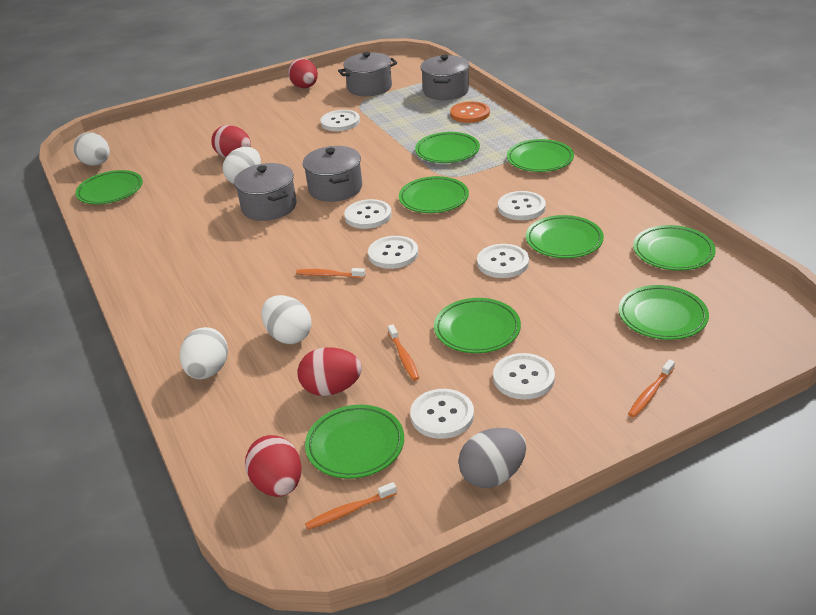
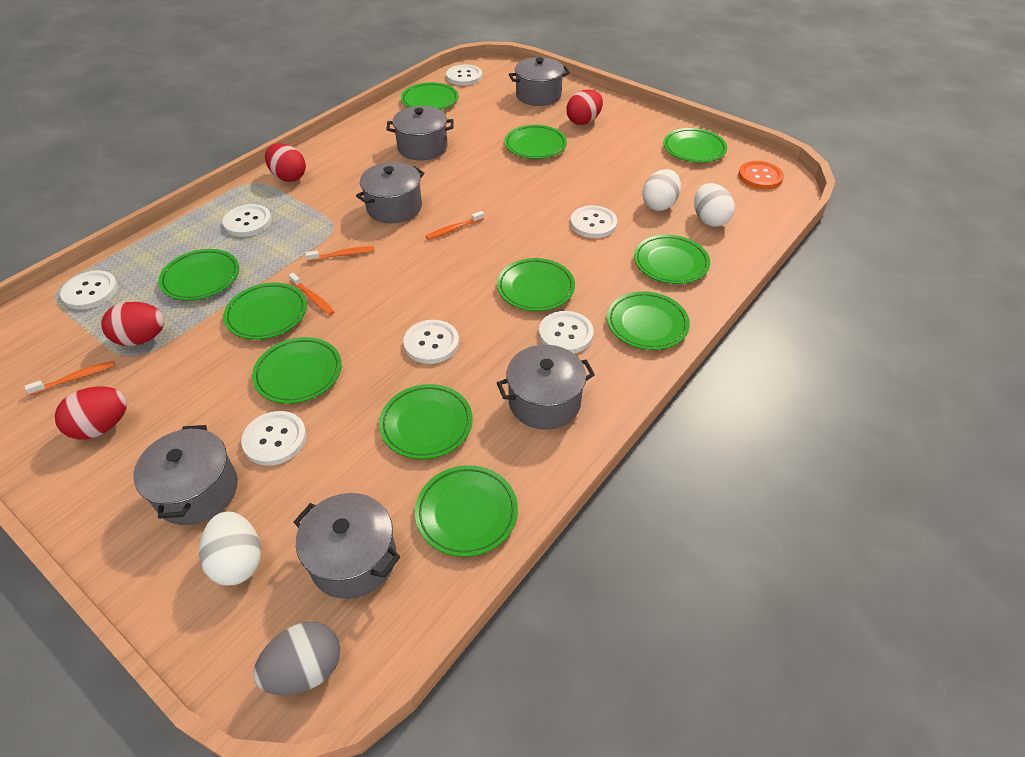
green plate: 9 -> 11
grey pot: 4 -> 6
white egg: 4 -> 3

